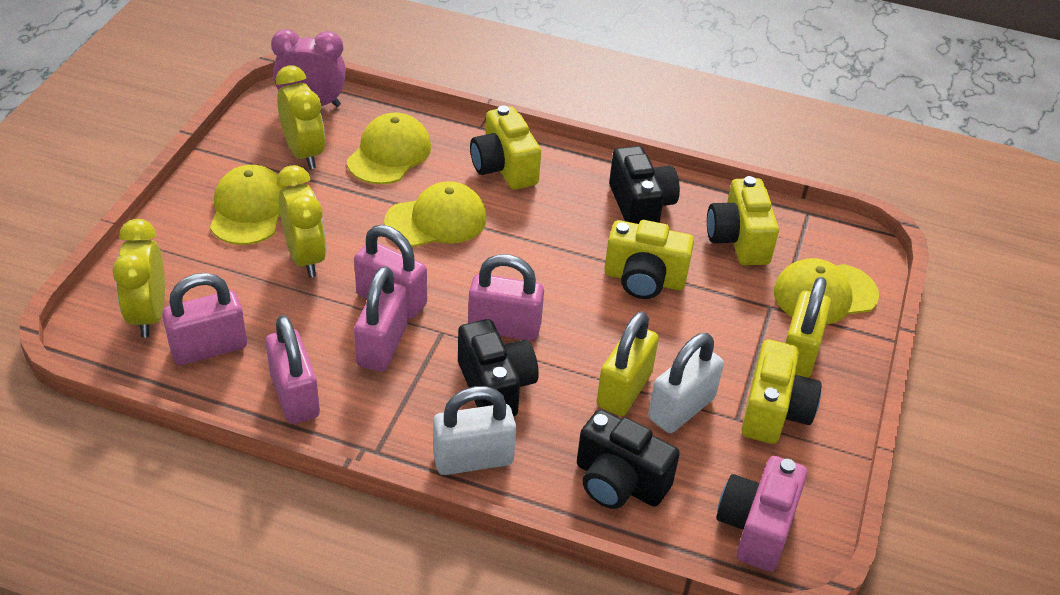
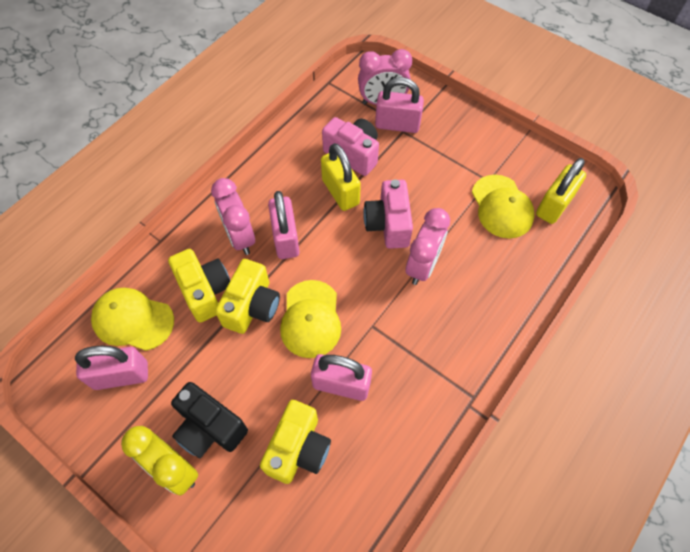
black camera: 3 -> 1
pink camera: 1 -> 2
pink clock: 1 -> 3
pink padlock: 5 -> 4
white padlock: 2 -> 0
yellow camera: 4 -> 3
yellow cap: 4 -> 3
yellow clock: 3 -> 1

